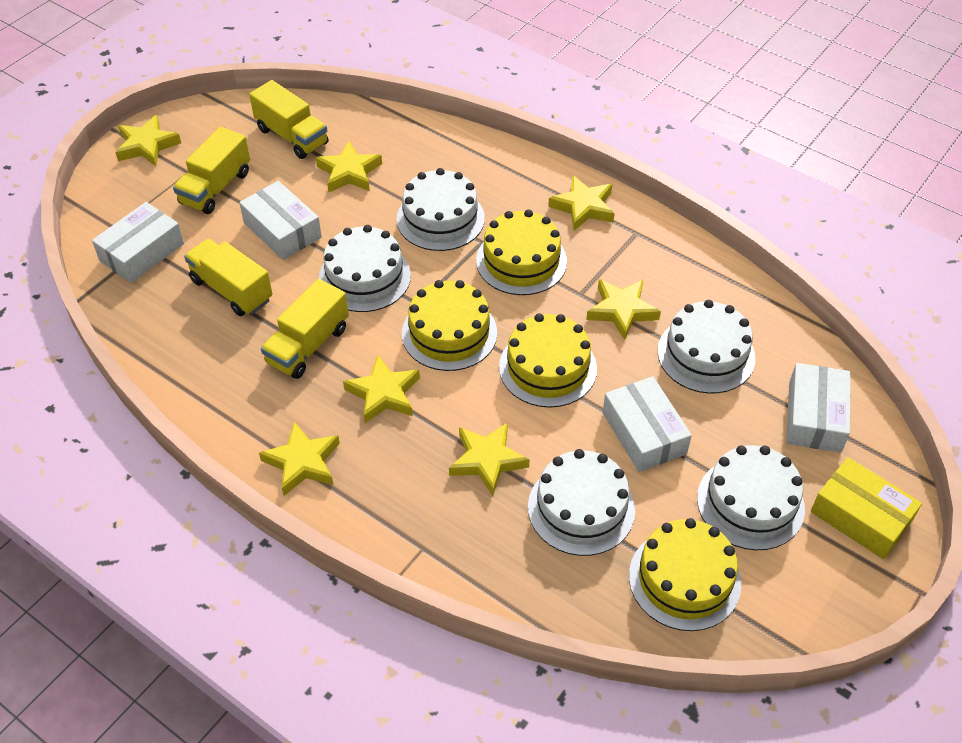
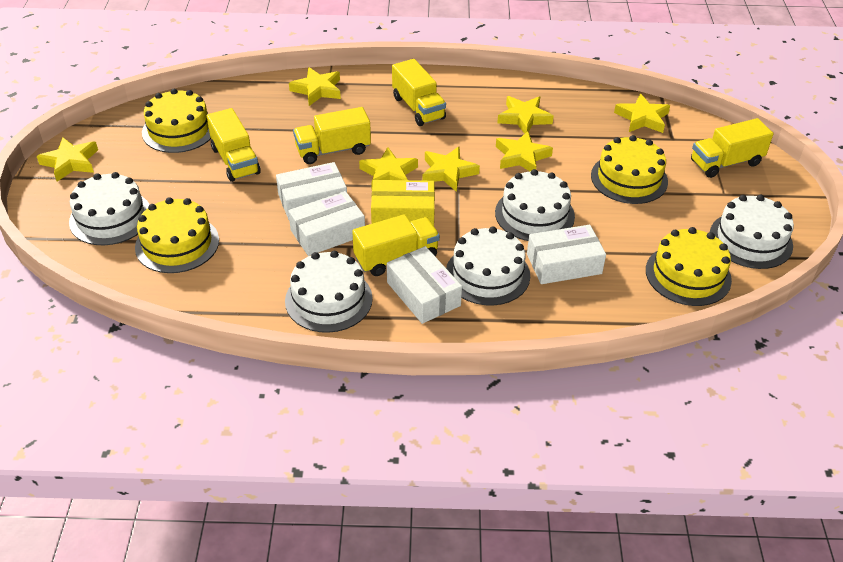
yellow truck: 4 -> 5

